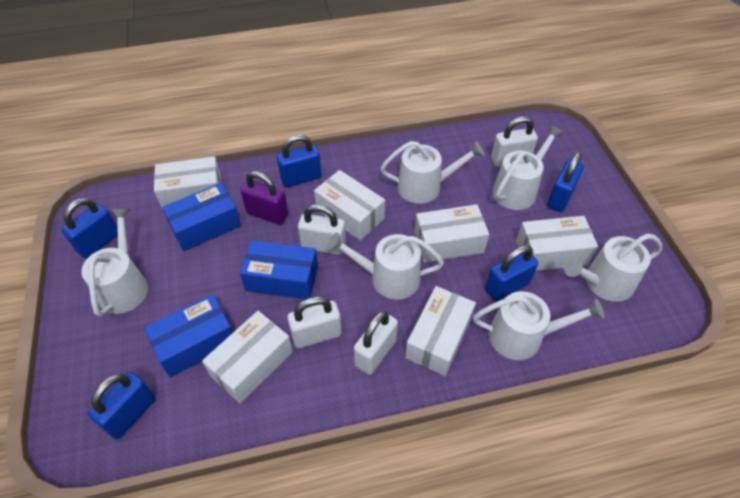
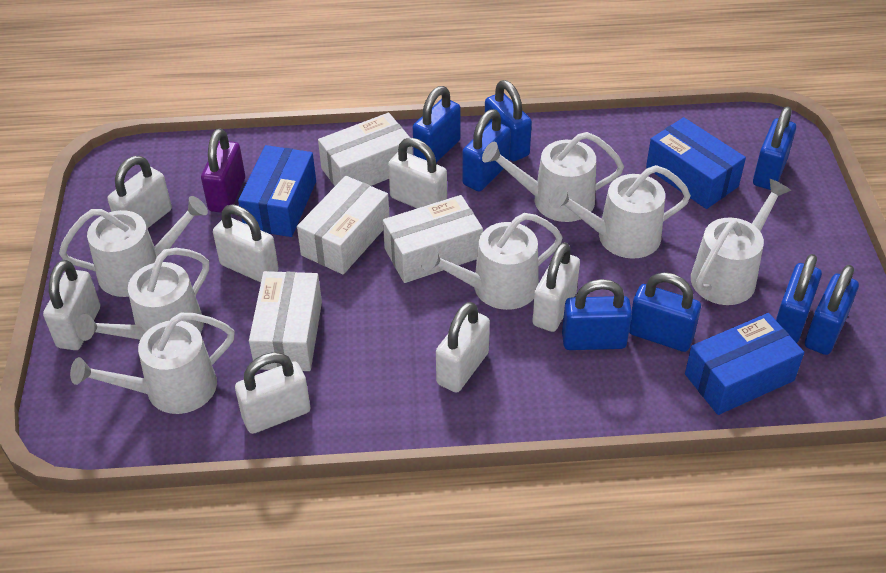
blue padlock: 5 -> 8
white box: 6 -> 4
white padlock: 4 -> 7
white watering can: 6 -> 7

